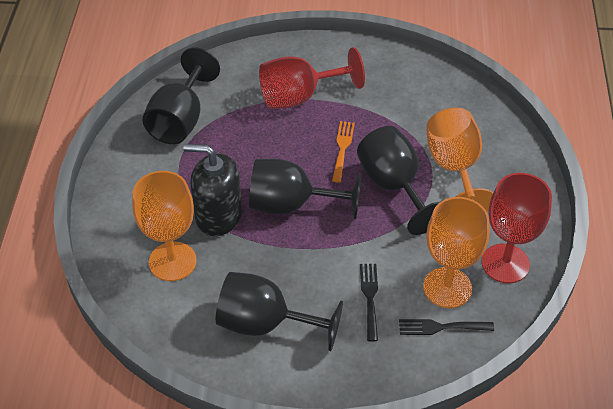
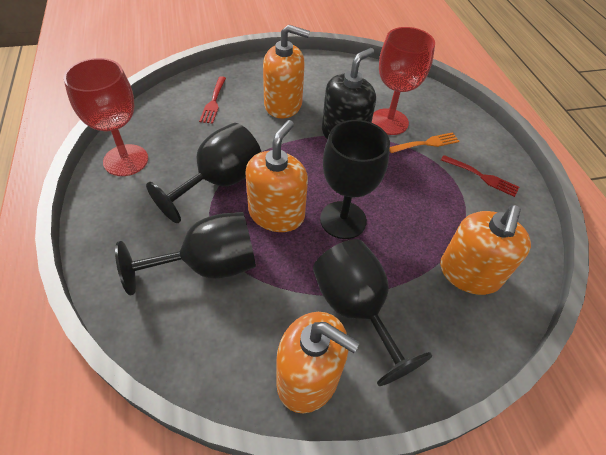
black fork: 2 -> 0
orange goblet: 3 -> 0
orange soap dispenser: 0 -> 4
red fork: 0 -> 2

